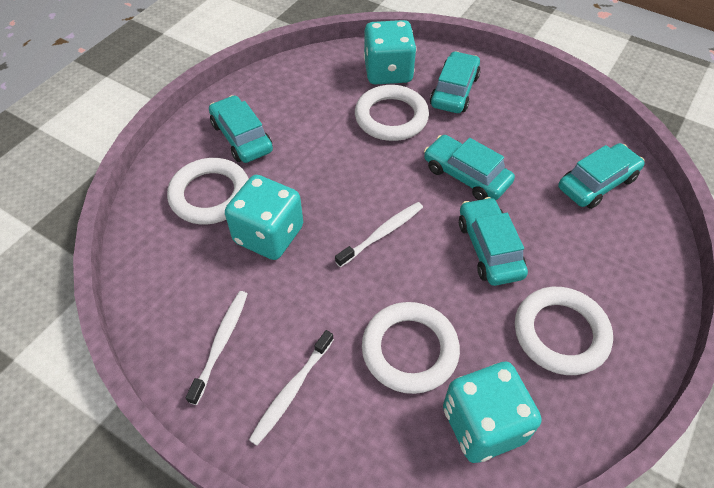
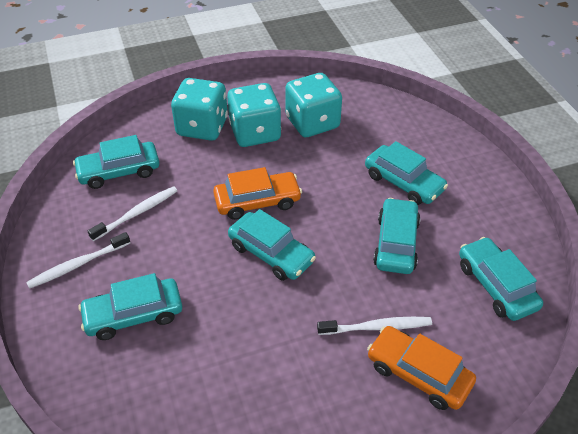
orange car: 0 -> 2
turquoise car: 5 -> 6
white ring: 4 -> 0

